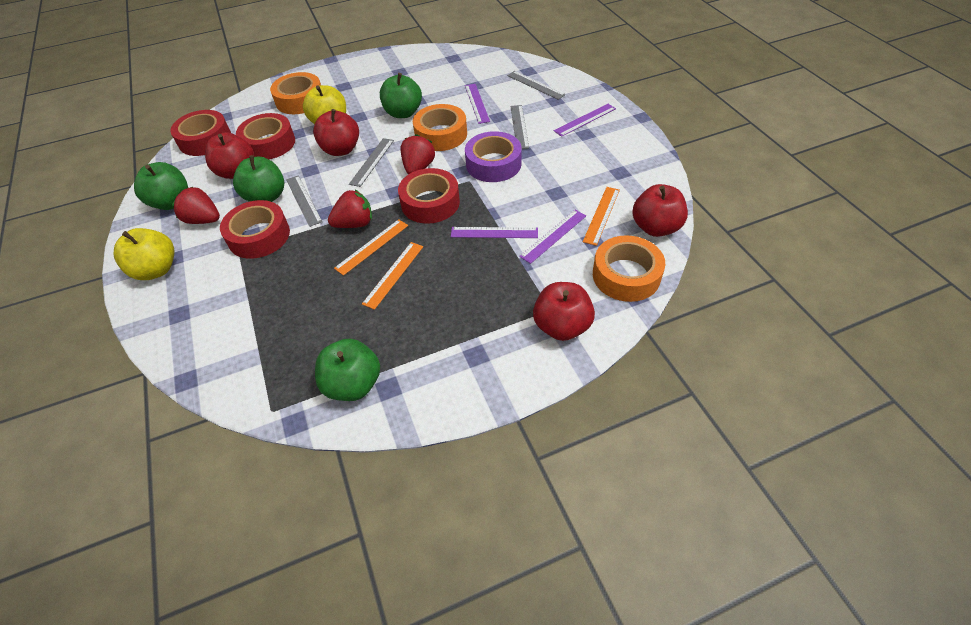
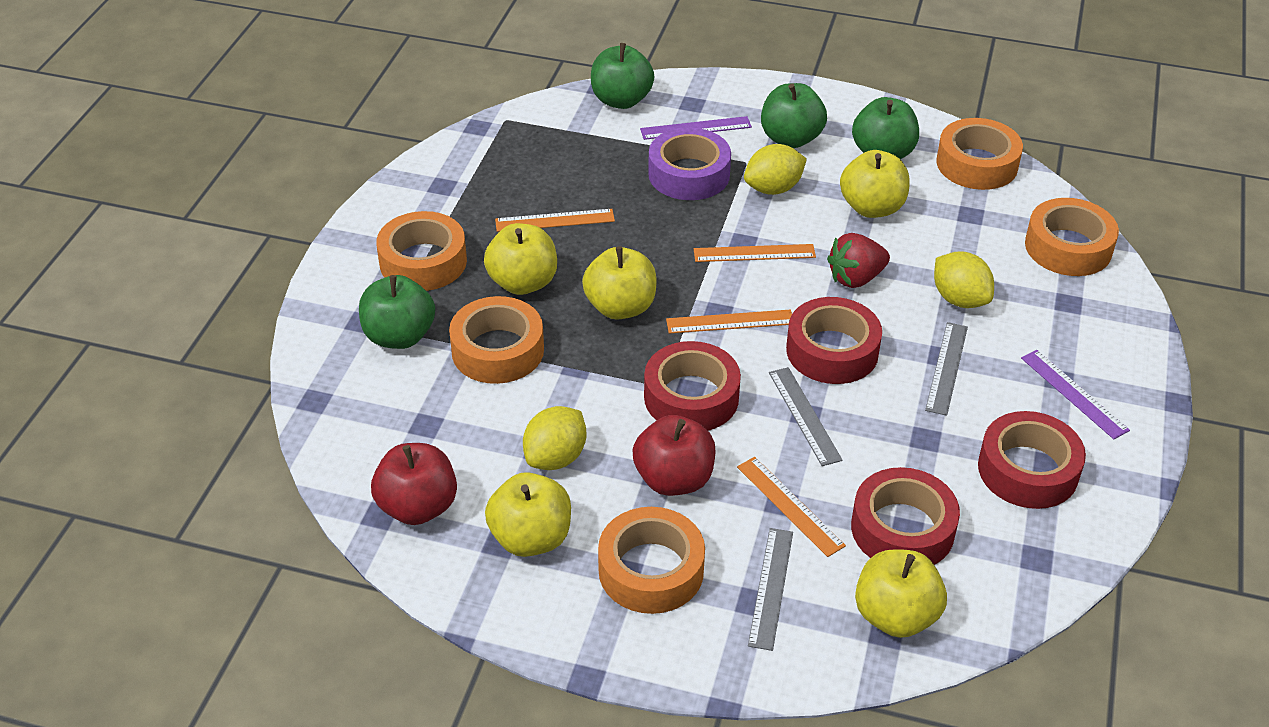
grey ruler: 4 -> 3
orange ruler: 3 -> 4
orange tape: 3 -> 5
purple ruler: 4 -> 2
red apple: 4 -> 2
red strawberry: 3 -> 1
yellow apple: 2 -> 5
yellow lemon: 0 -> 3

